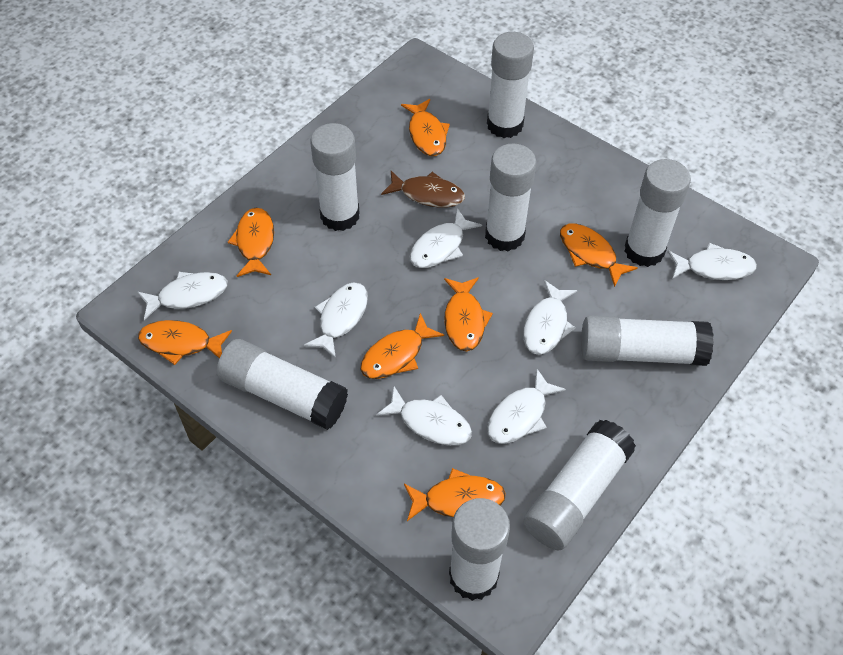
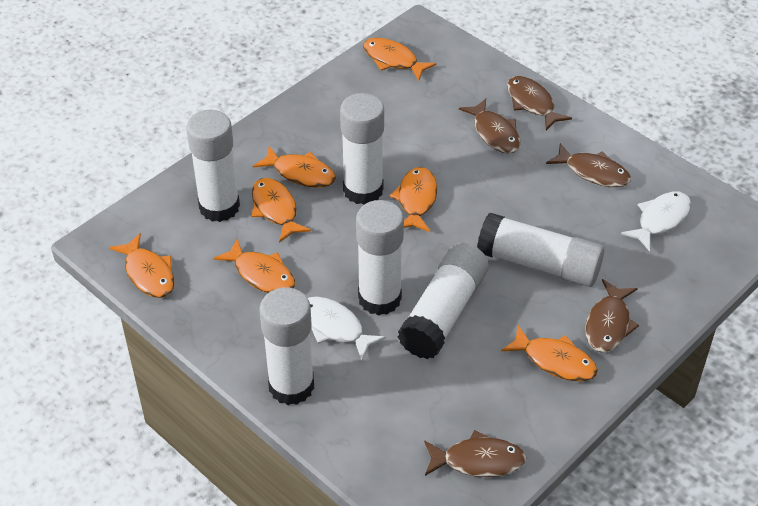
brown fish: 1 -> 5
white fish: 7 -> 2
white glue stick: 8 -> 6

